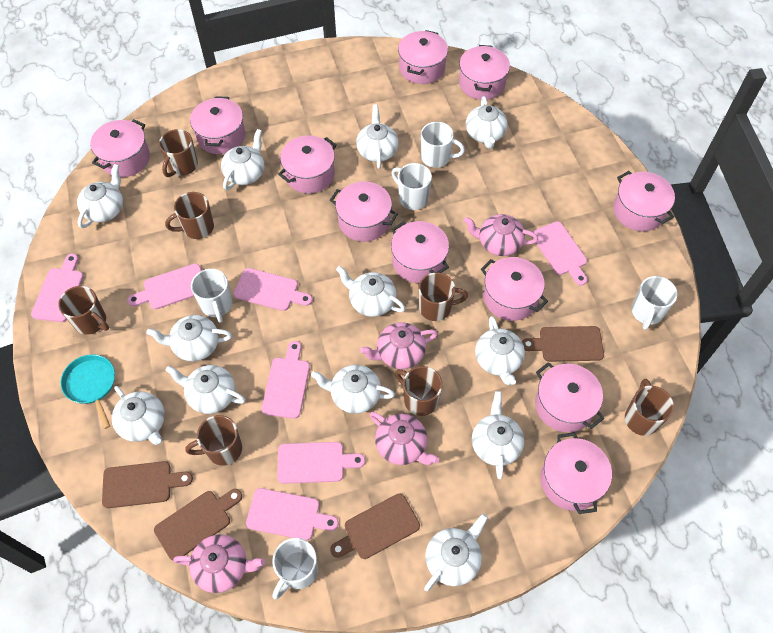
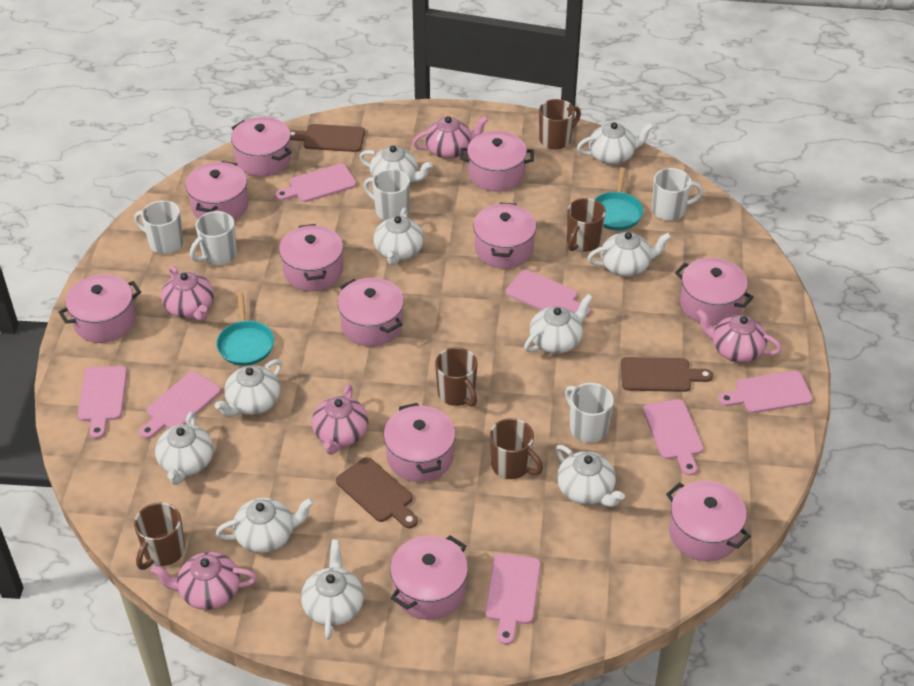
brown cutting board: 4 -> 3
brown mug: 7 -> 5
pink teapot: 4 -> 5
turquoise pan: 1 -> 2
white teapot: 12 -> 10

